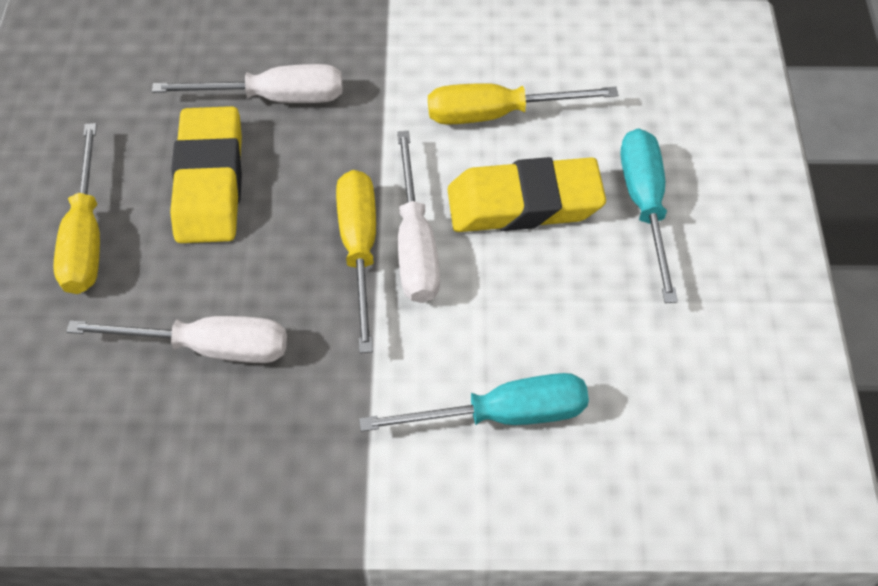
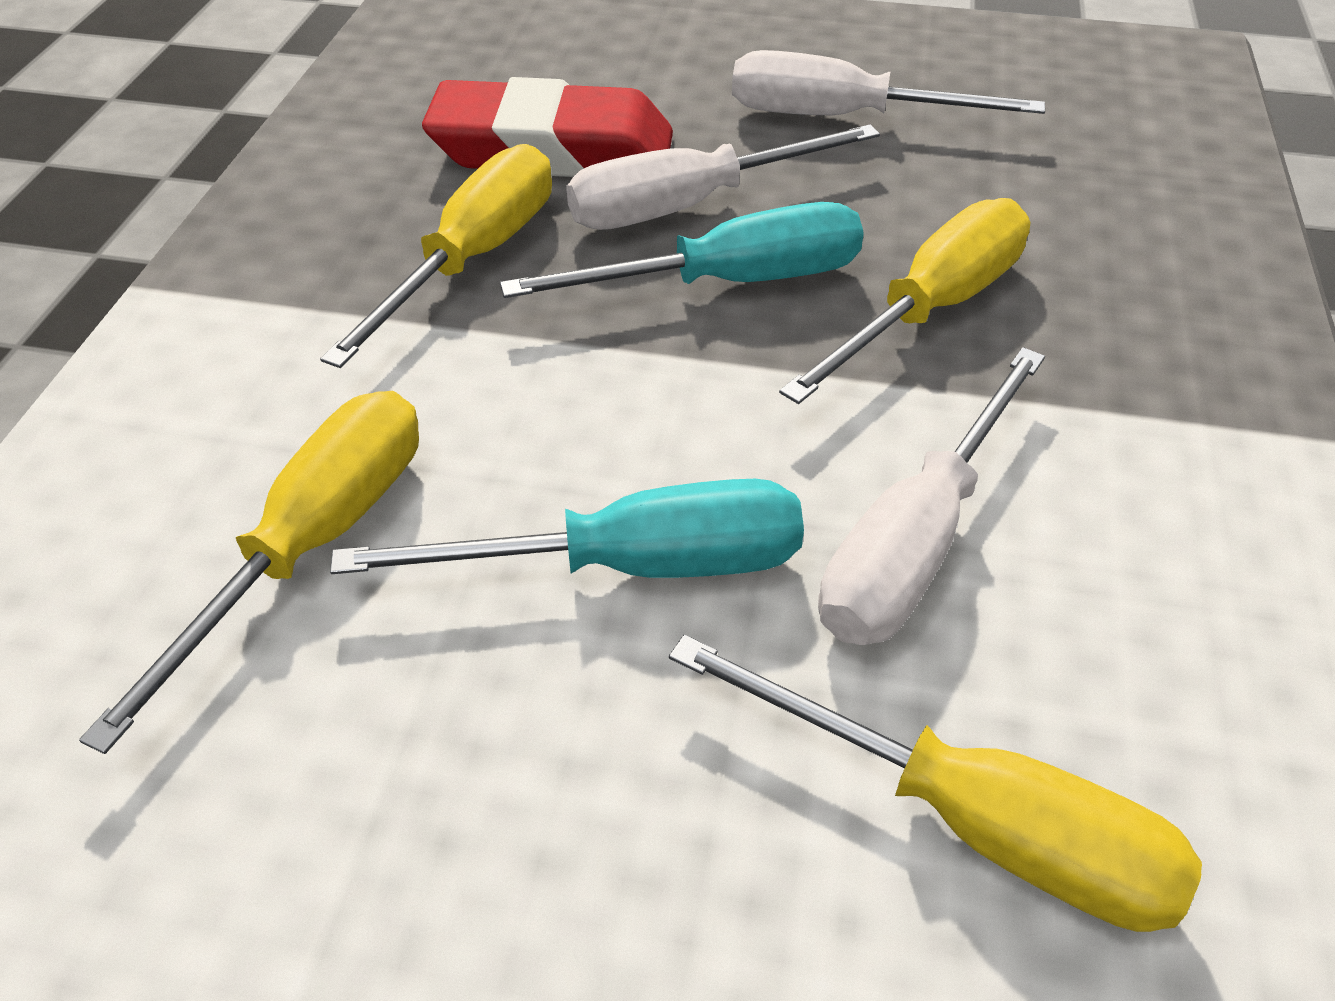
red eraser: 0 -> 1
yellow eraser: 2 -> 0
yellow screwdriver: 3 -> 4

